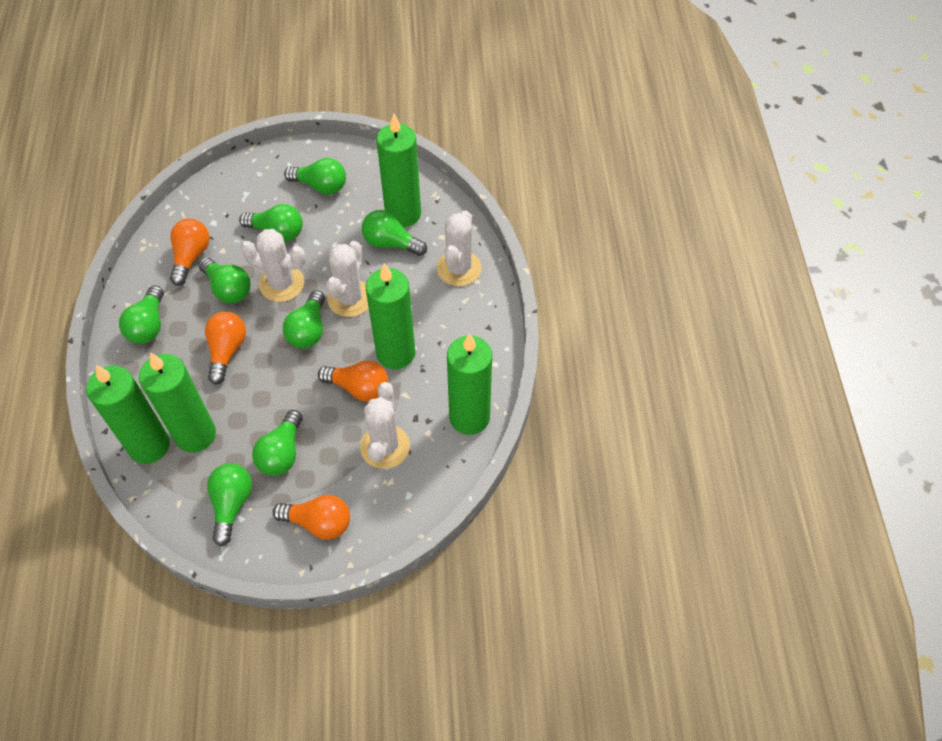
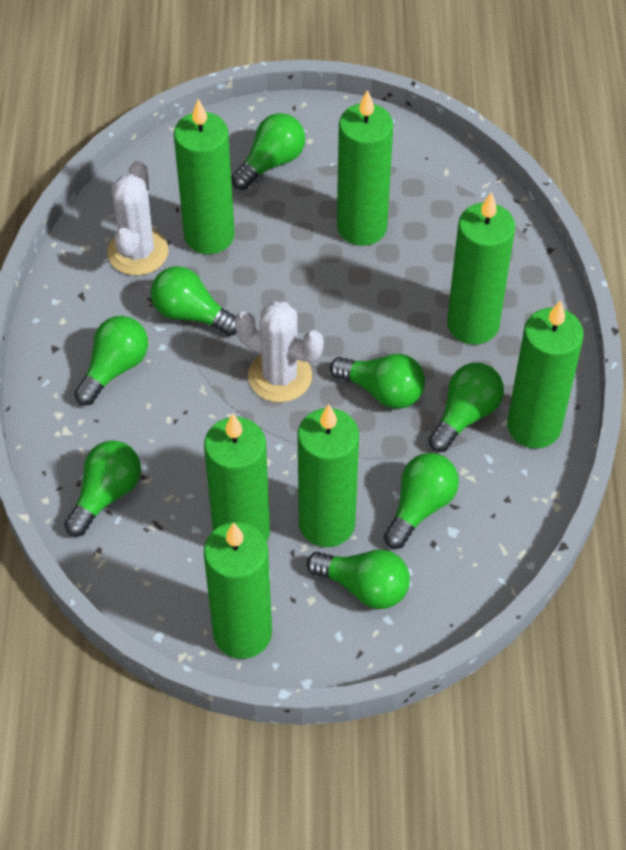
green candle: 5 -> 7
orange light bulb: 4 -> 0
white cactus: 4 -> 2

